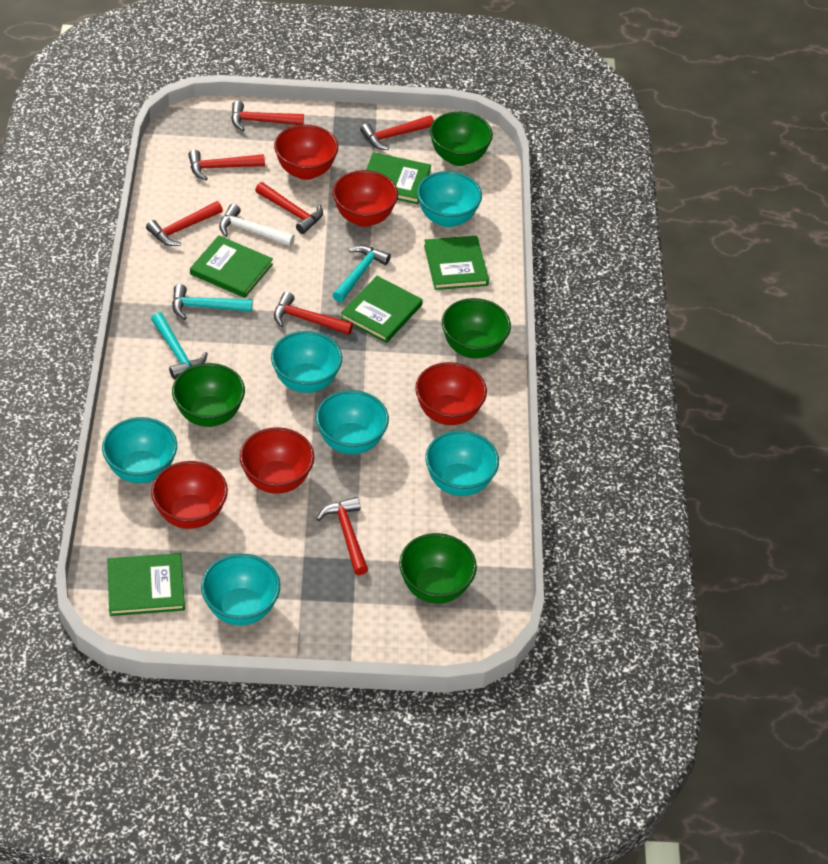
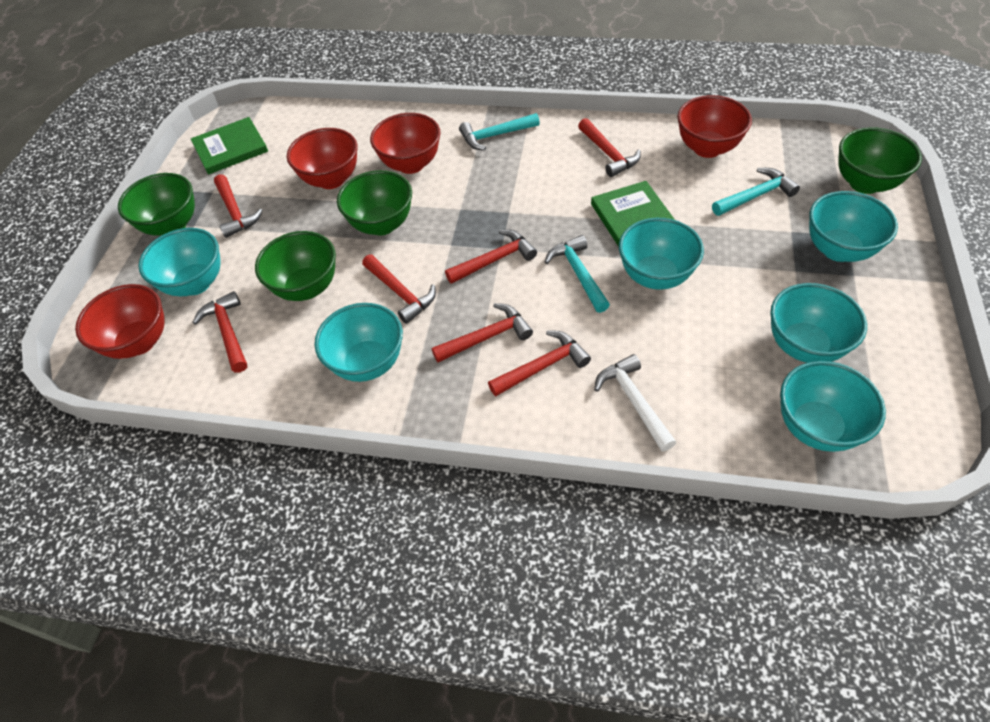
green book: 5 -> 2
red bowl: 5 -> 4

